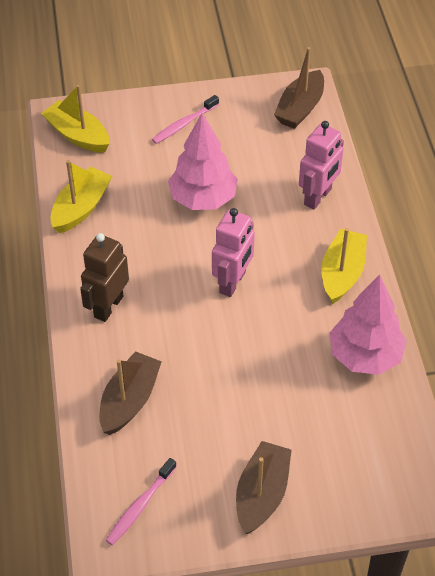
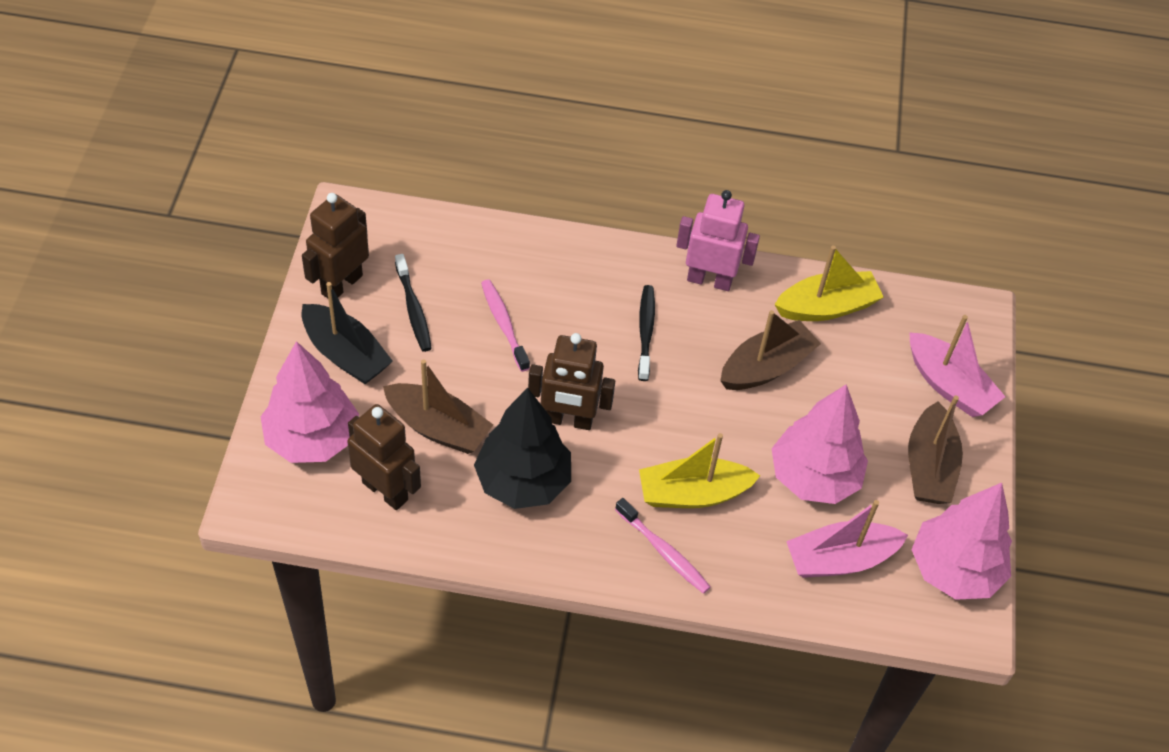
black boat: 0 -> 1
black toothbrush: 0 -> 2
black tree: 0 -> 1
brown robot: 1 -> 3
pink boat: 0 -> 2
pink robot: 2 -> 1
pink tree: 2 -> 3
yellow boat: 3 -> 2

